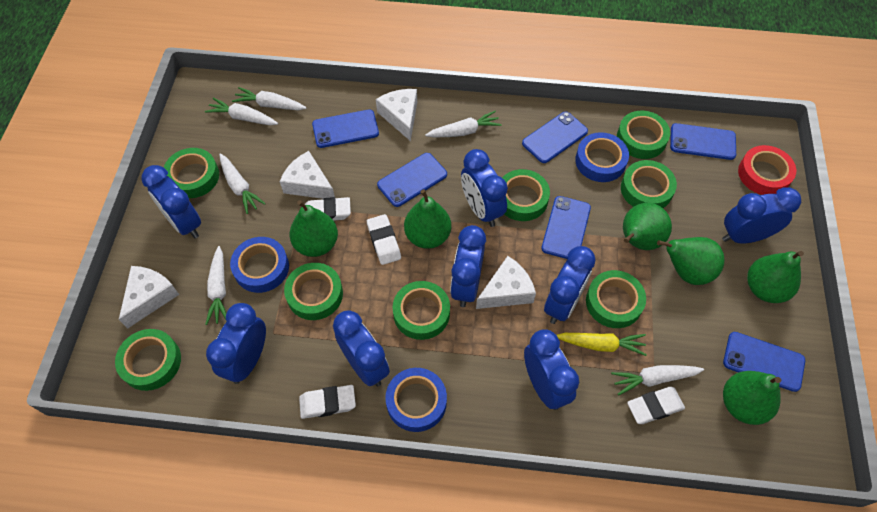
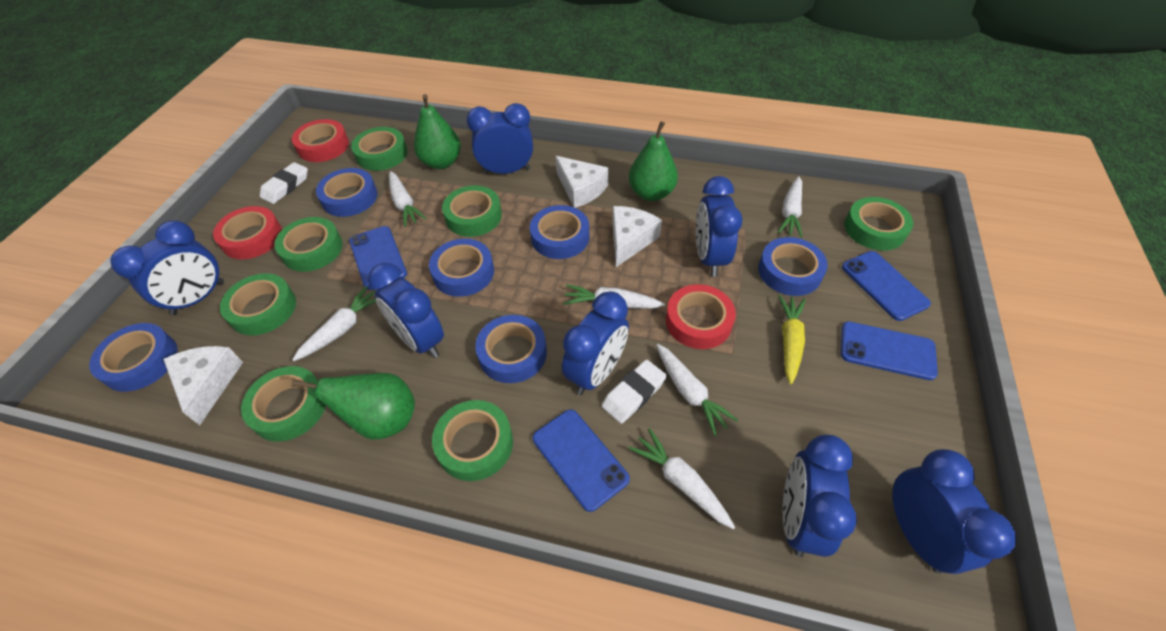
blue clock: 8 -> 7
blue phone: 6 -> 4
blue tape: 3 -> 6
green pear: 6 -> 3
green tape: 8 -> 7
red tape: 1 -> 3
white cheese: 4 -> 3
white eraser: 4 -> 2

